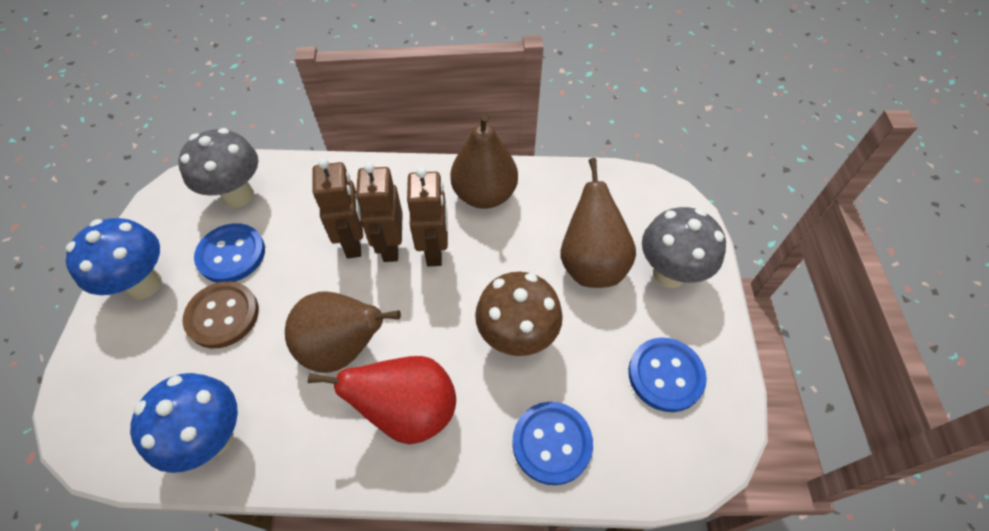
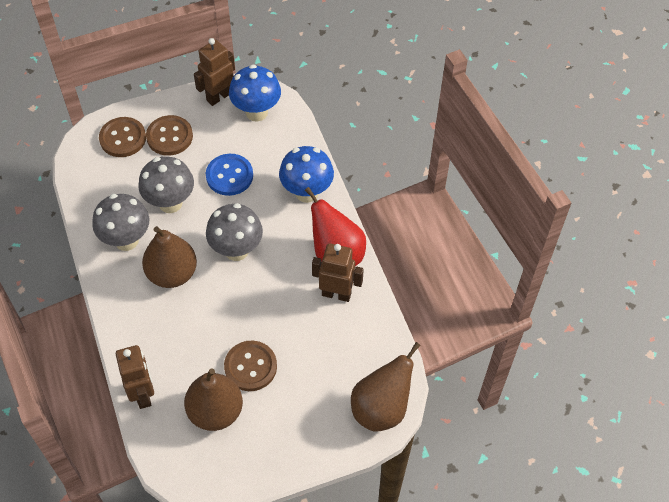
blue button: 3 -> 1
brown button: 1 -> 3
brown mushroom: 1 -> 0
grey mushroom: 2 -> 3

